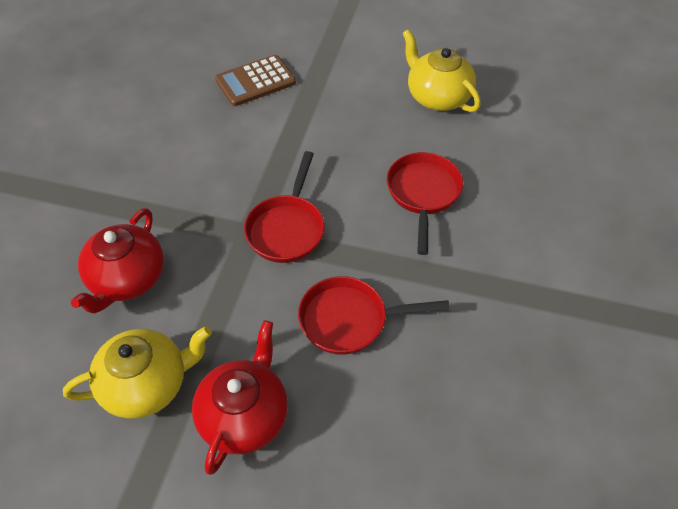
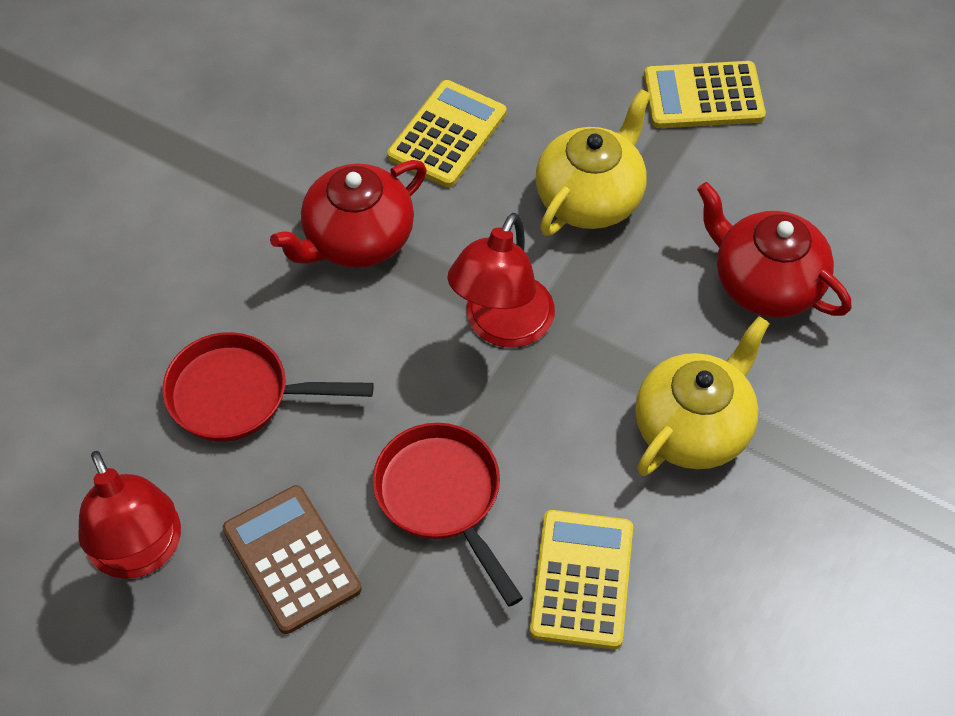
red lamp: 0 -> 2
red pan: 3 -> 2
yellow calculator: 0 -> 3

